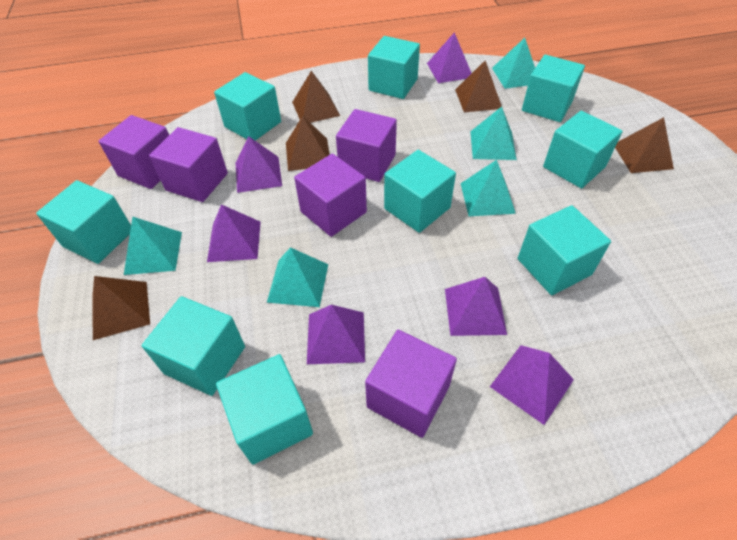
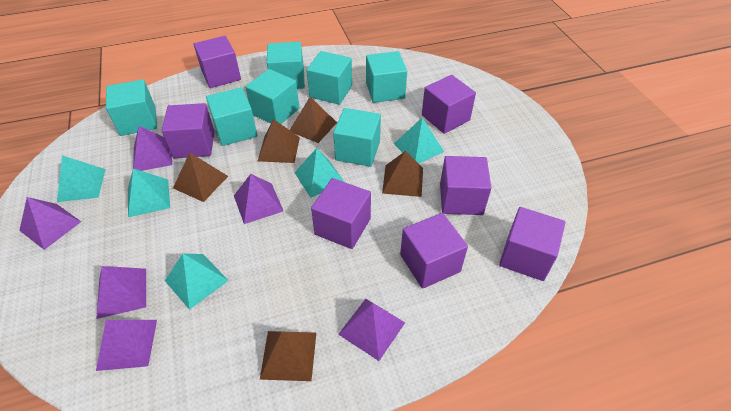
purple cube: 5 -> 7
turquoise cube: 9 -> 7

